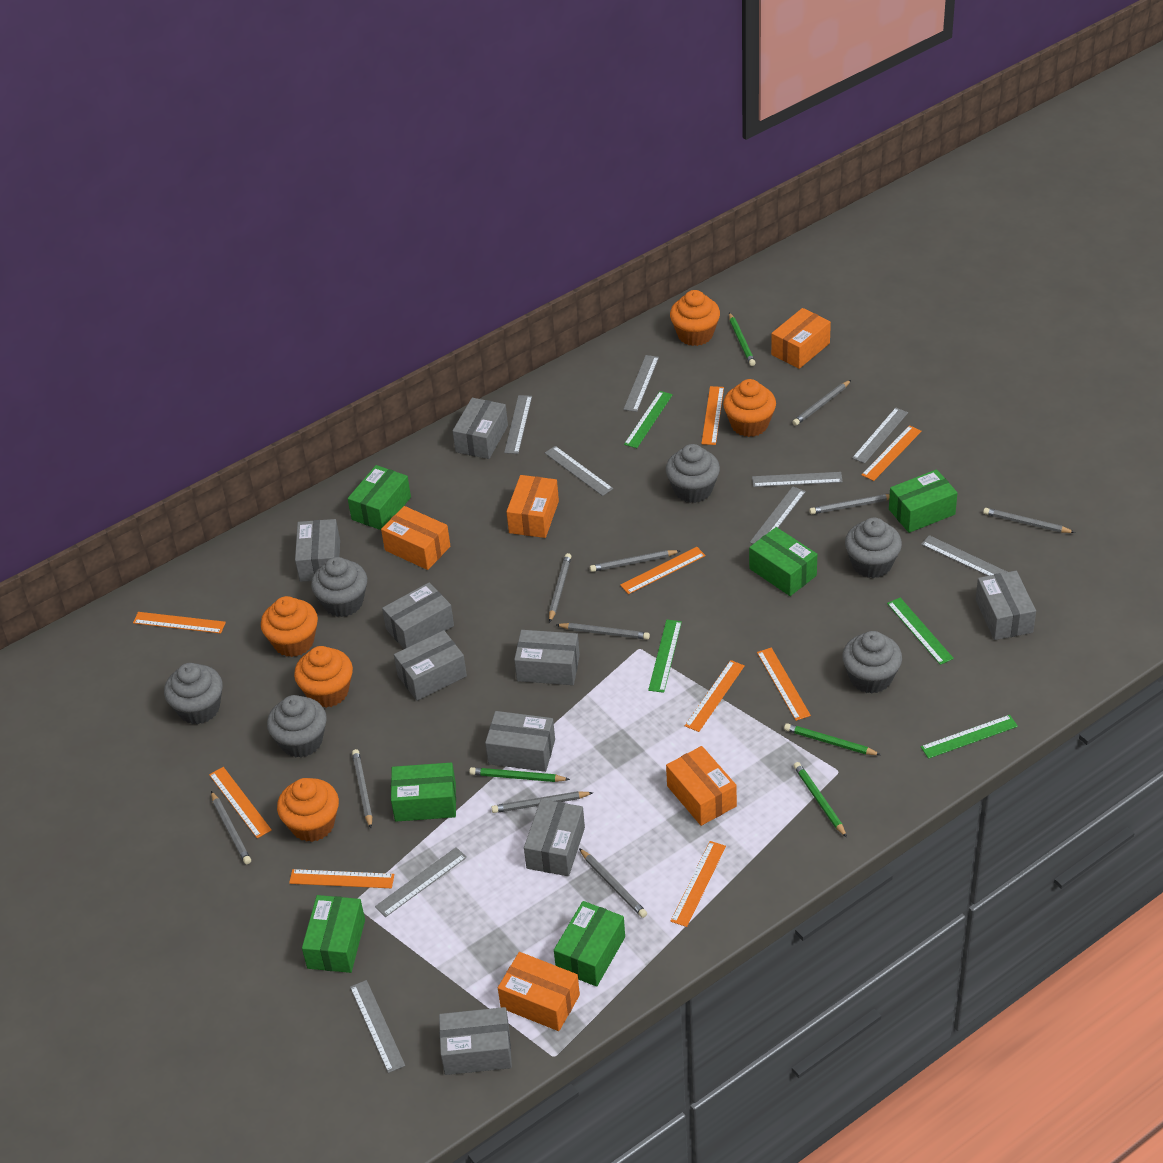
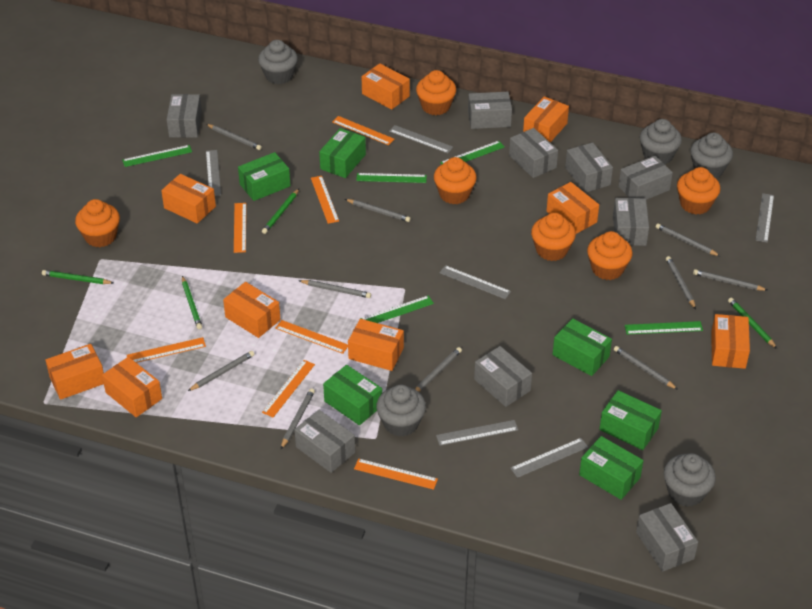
green ruler: 4 -> 5
grey cupcake: 6 -> 5
grey ruler: 9 -> 6
orange box: 5 -> 9
orange cupcake: 5 -> 6
orange ruler: 9 -> 7

